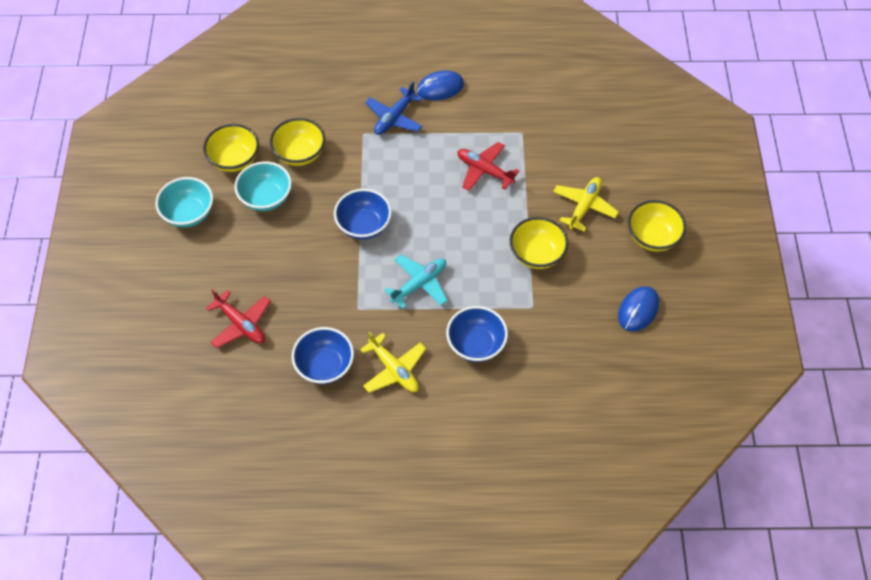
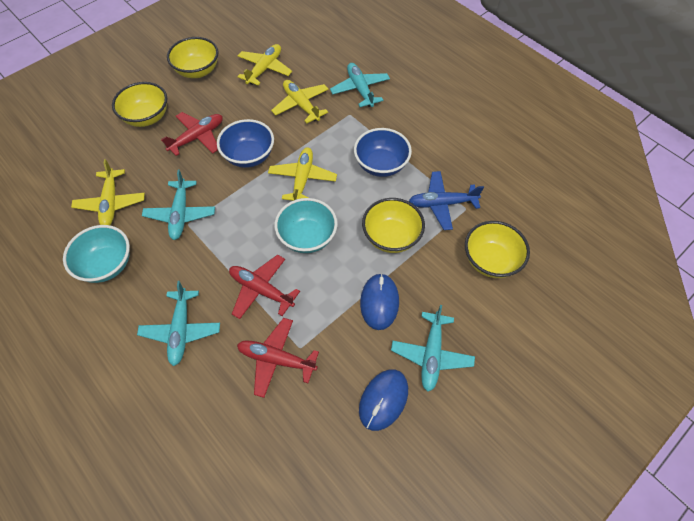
blue bowl: 3 -> 2
red plane: 2 -> 3
turquoise plane: 1 -> 4
yellow plane: 2 -> 4

